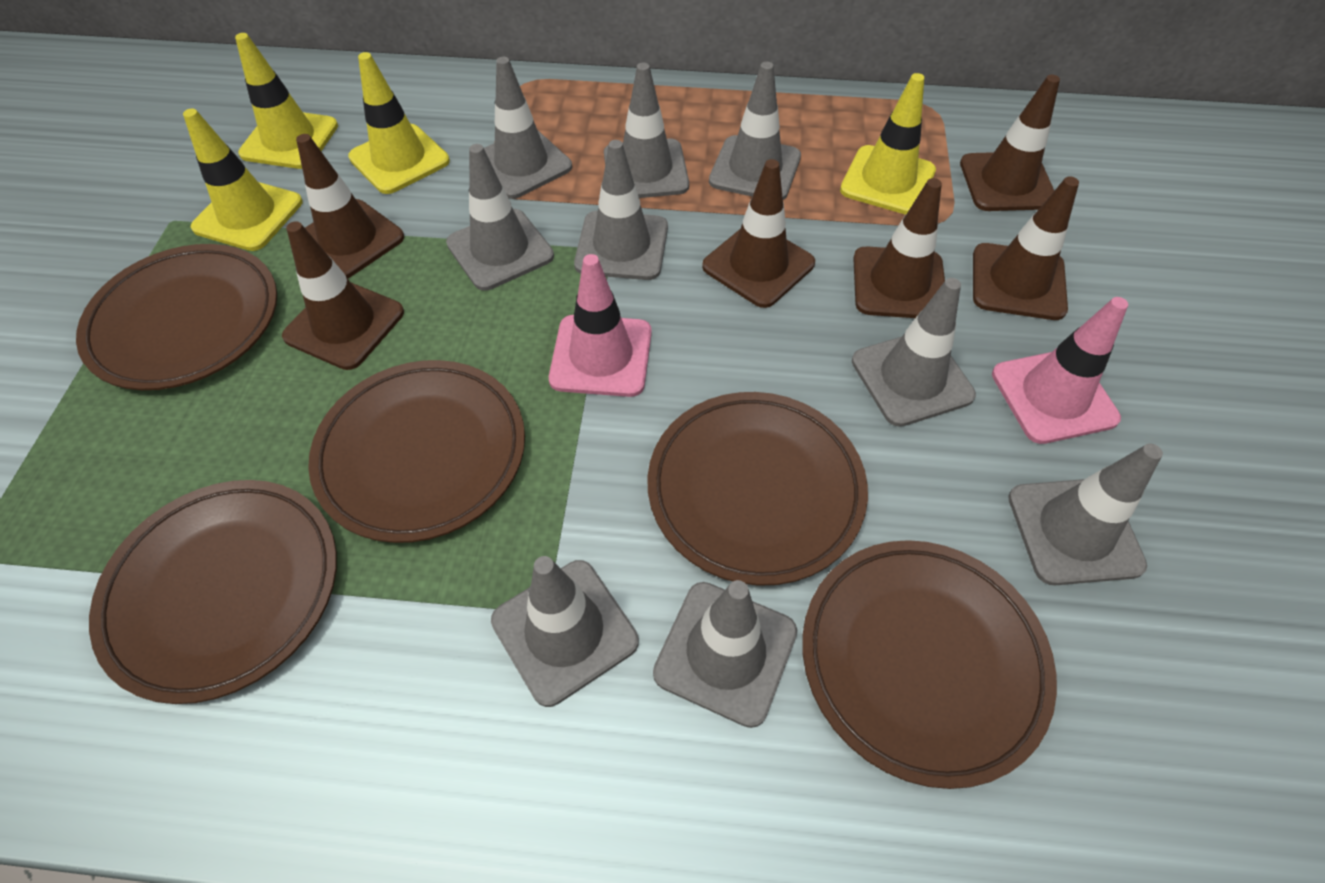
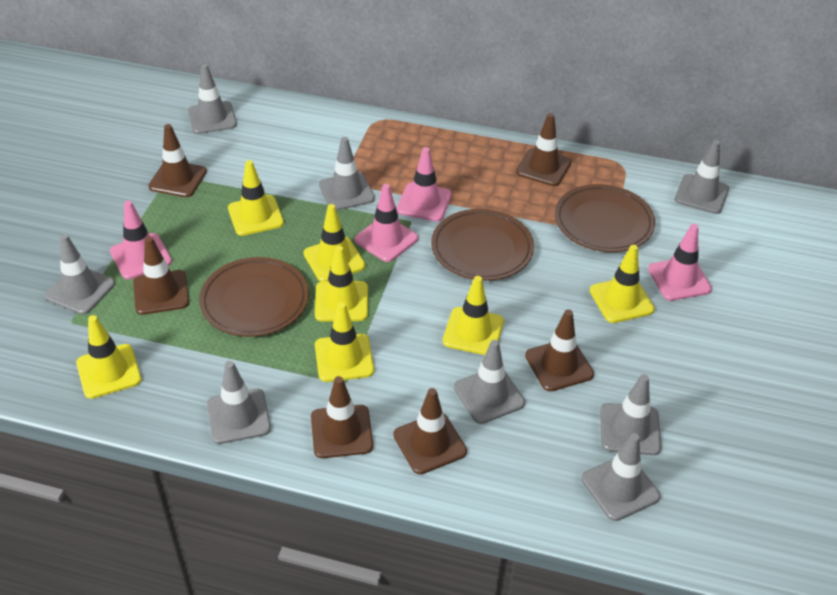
brown plate: 5 -> 3
grey traffic cone: 9 -> 8
pink traffic cone: 2 -> 4
yellow traffic cone: 4 -> 7

